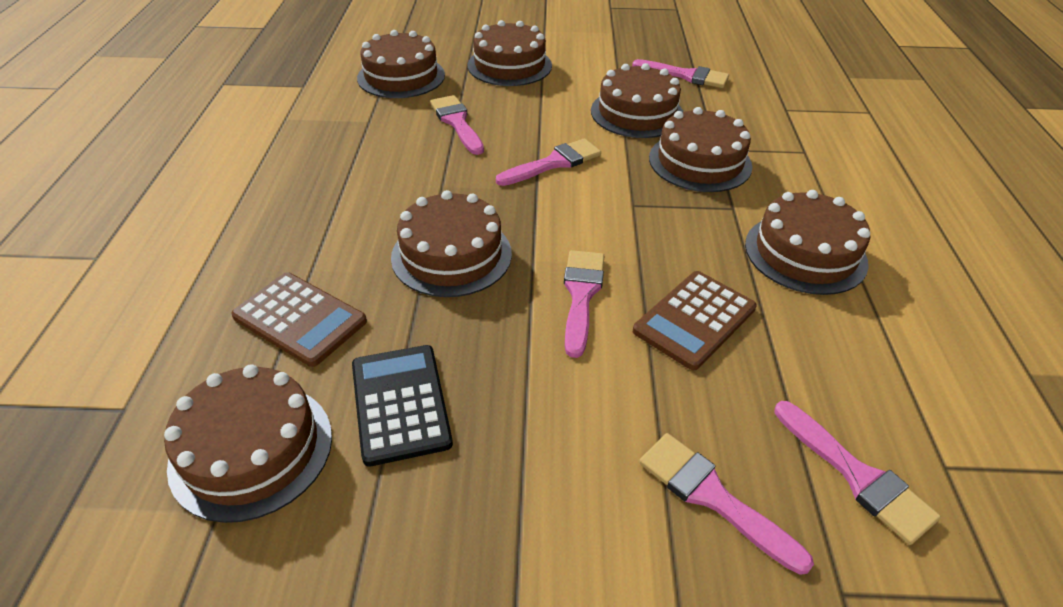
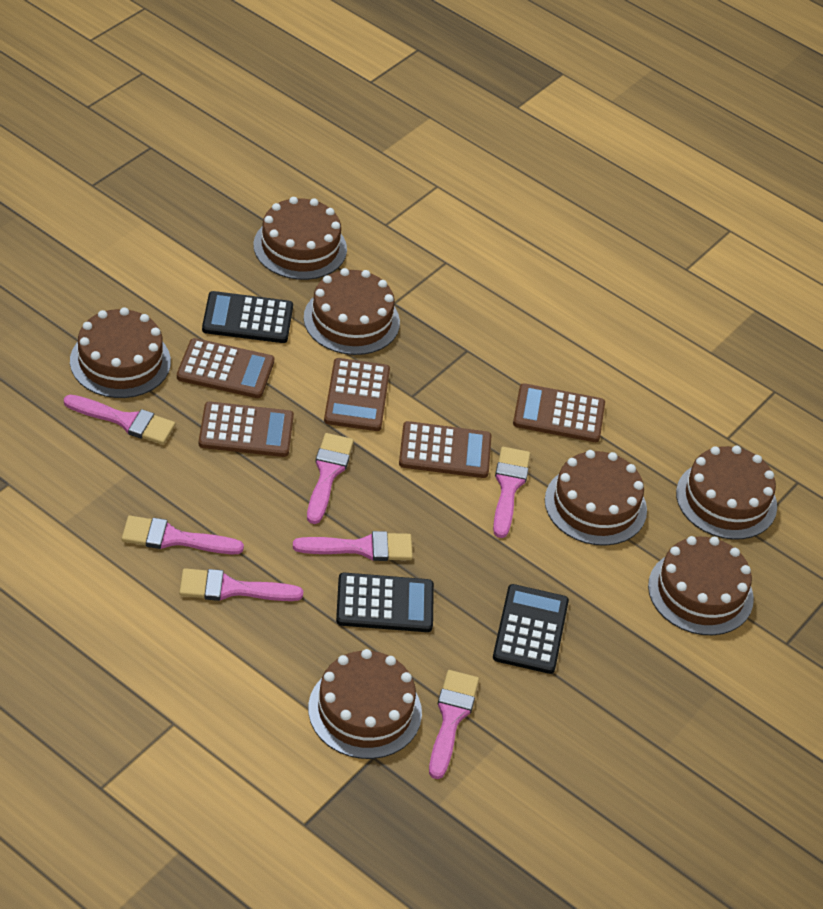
black calculator: 1 -> 3
brown calculator: 2 -> 5
pink brush: 6 -> 7

